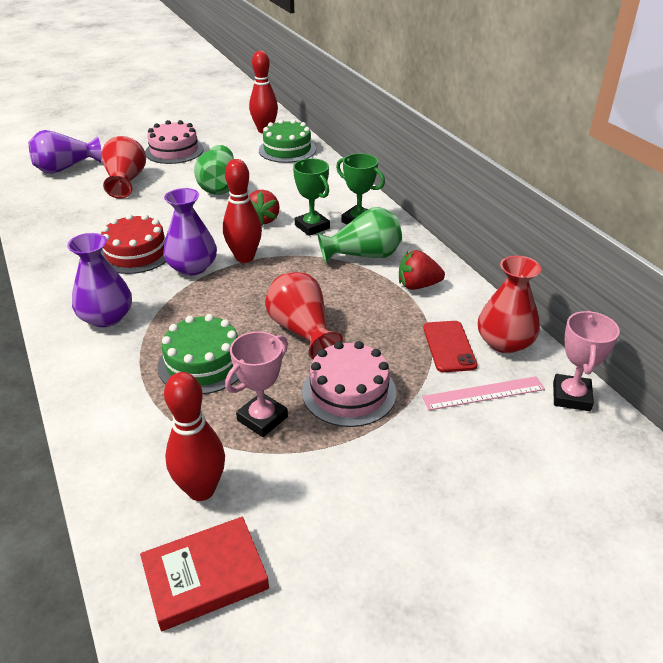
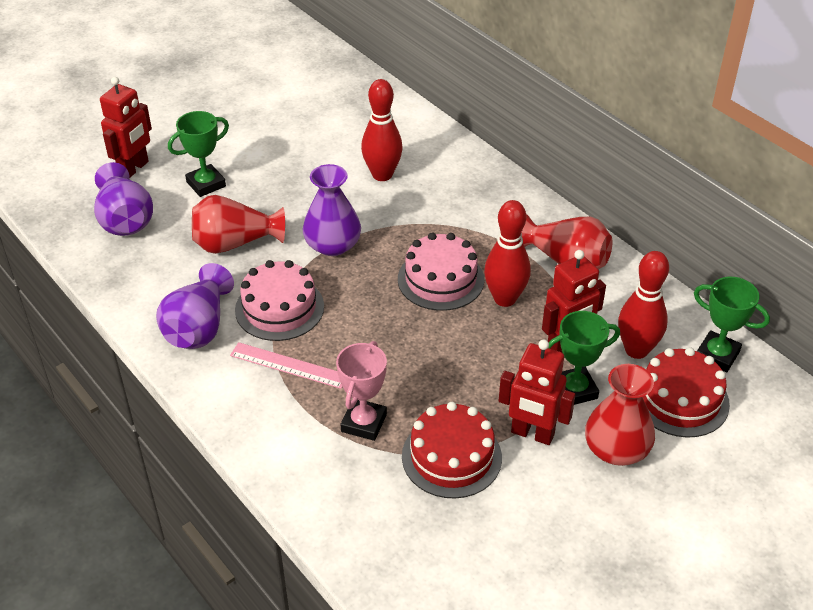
green cake: 2 -> 0
green trophy: 2 -> 3
green vase: 2 -> 0
pink trophy: 2 -> 1
red book: 1 -> 0
red cake: 1 -> 2
red phone: 1 -> 0
red robot: 0 -> 3
red strawberry: 2 -> 0

